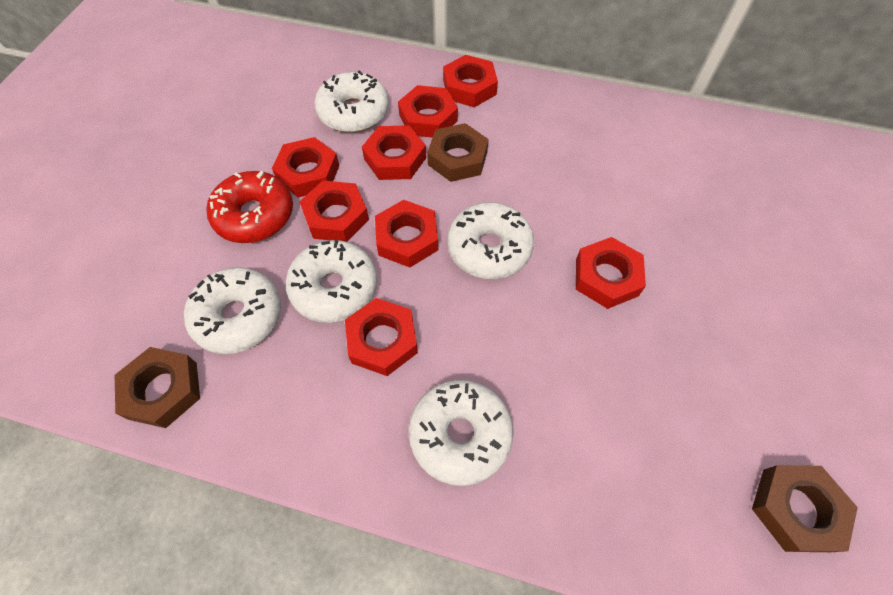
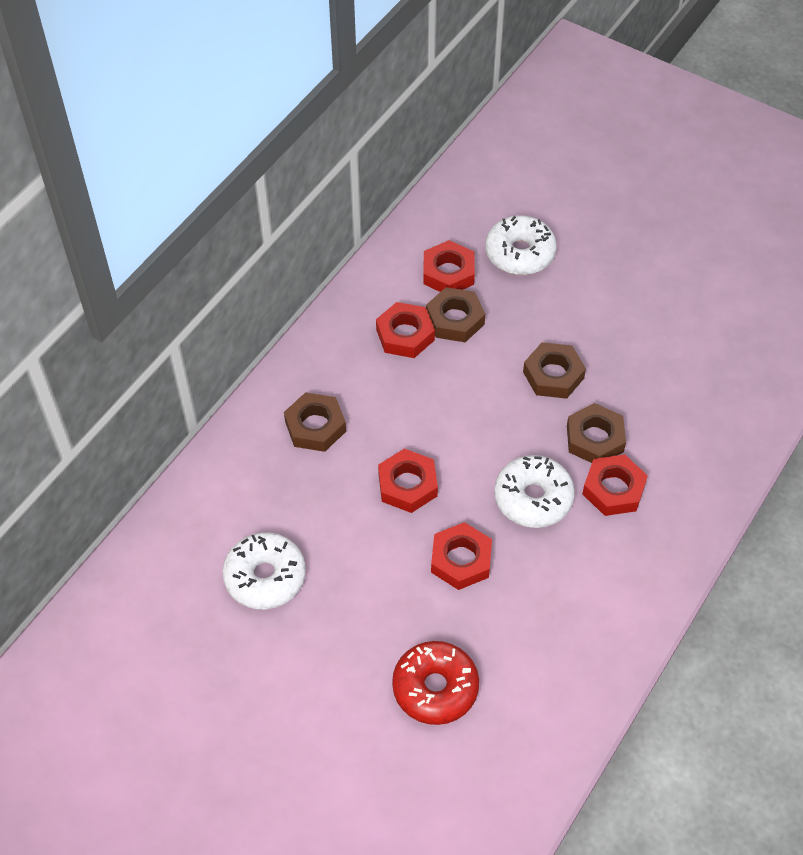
brown nut: 3 -> 4
red nut: 8 -> 5
white donut: 5 -> 3

